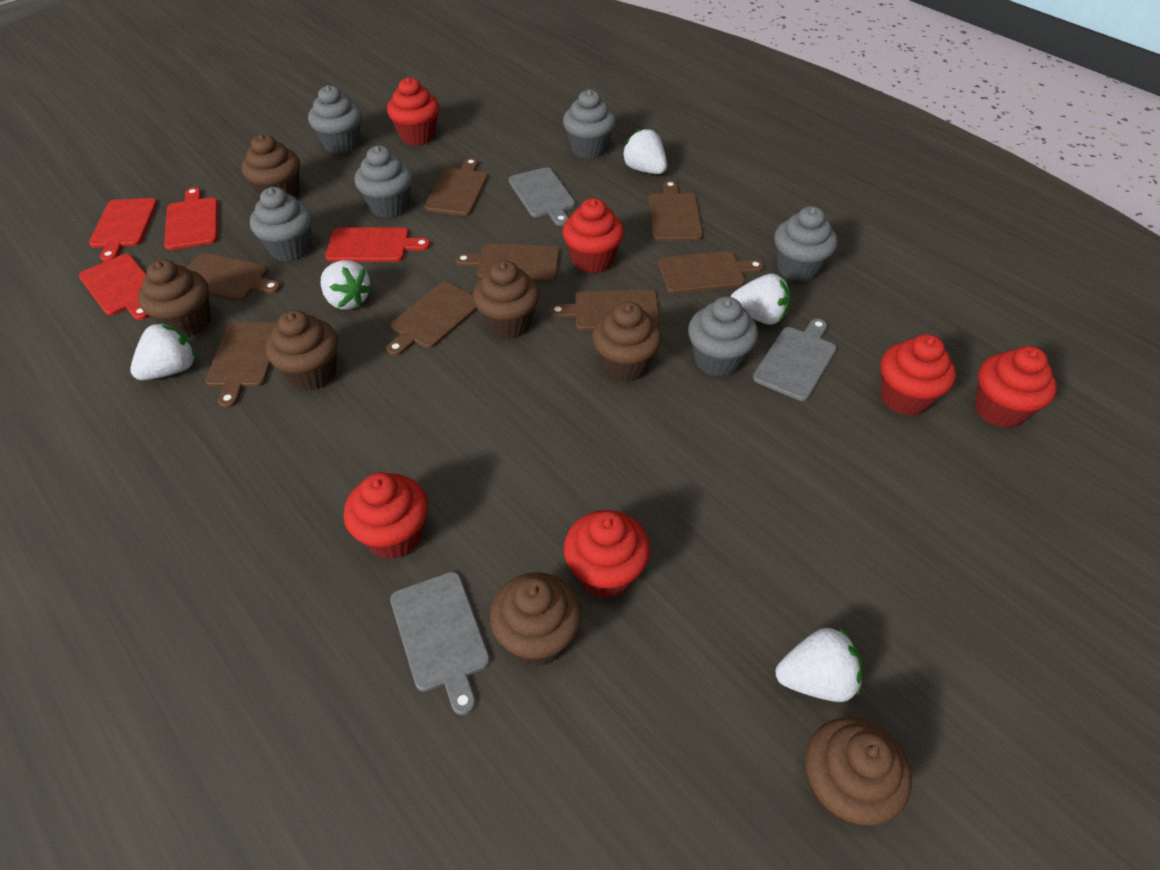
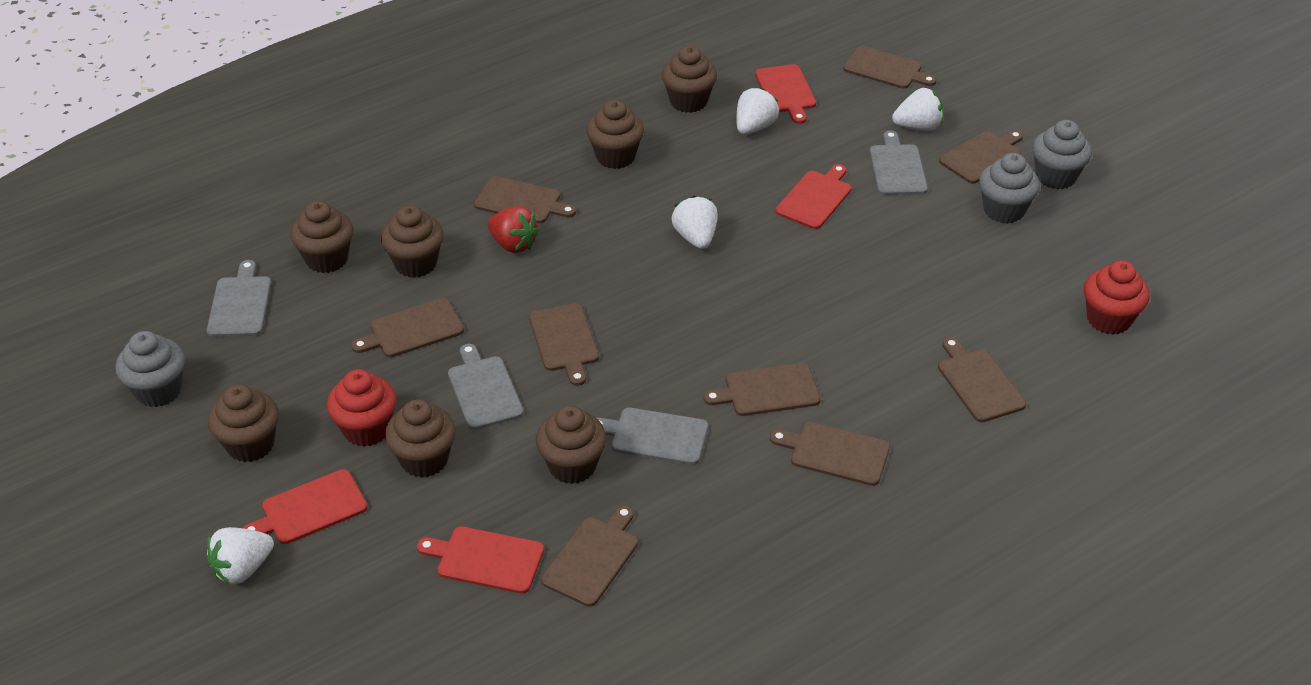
brown cutting board: 8 -> 9
grey cupcake: 6 -> 3
grey cutting board: 3 -> 4
red cupcake: 6 -> 2
red strawberry: 0 -> 1
white strawberry: 5 -> 4

